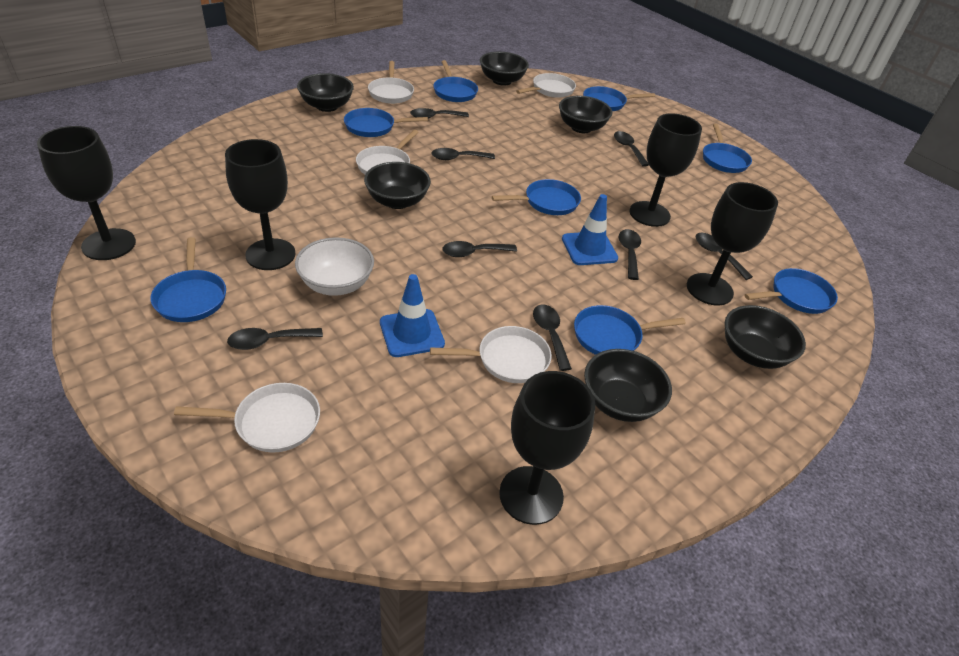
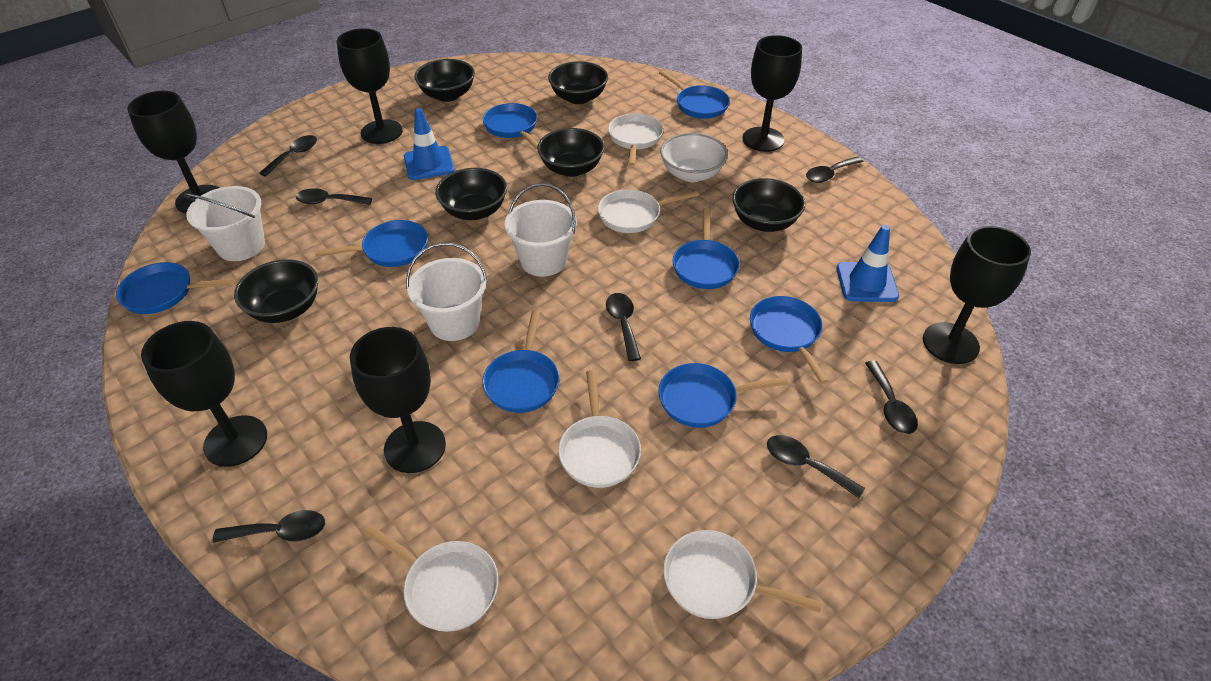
black goblet: 5 -> 6
black spoon: 8 -> 7
white bucket: 0 -> 3

